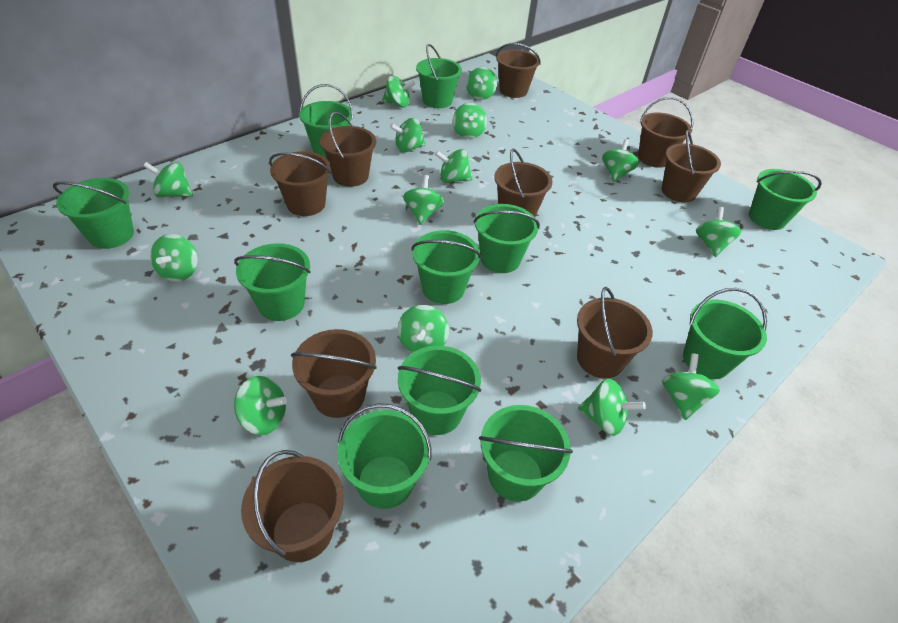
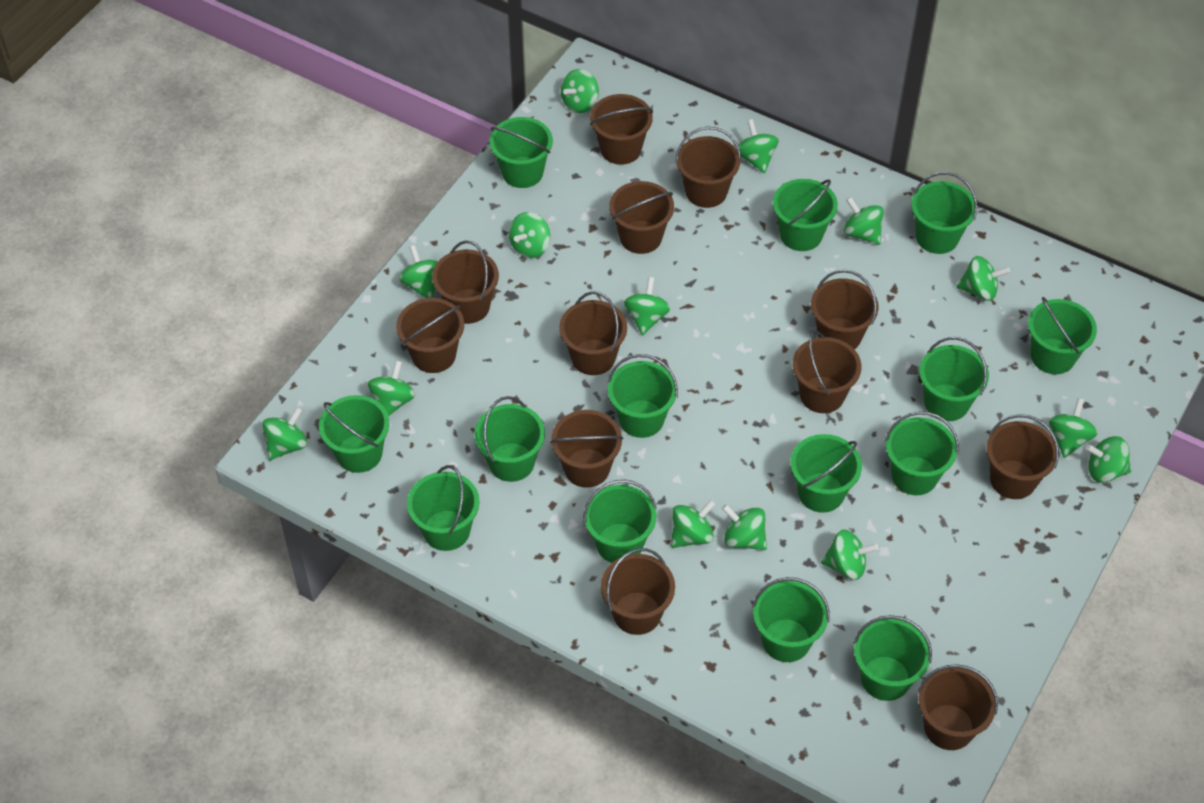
brown bucket: 9 -> 12
green bucket: 11 -> 14

